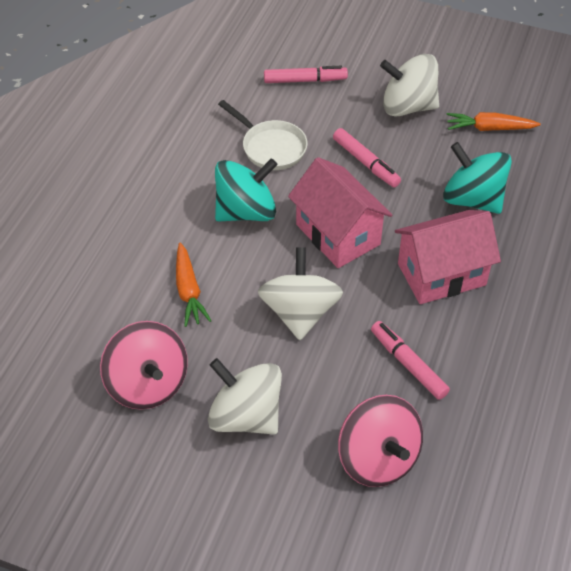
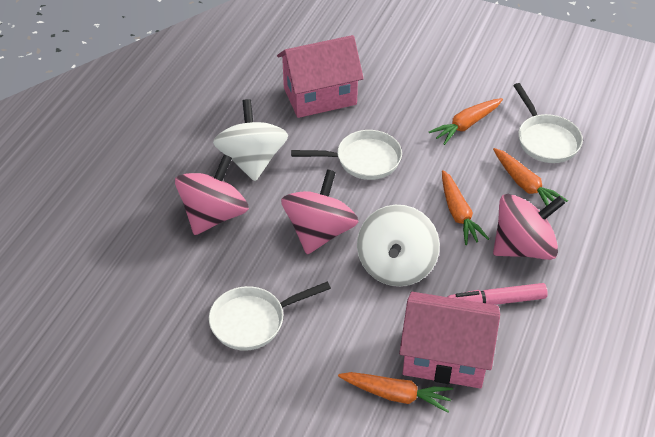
orange carrot: 2 -> 4
pink marker: 3 -> 1
pink spinning top: 2 -> 3
turquoise spinning top: 2 -> 0
white pan: 1 -> 3
white spinning top: 3 -> 2

